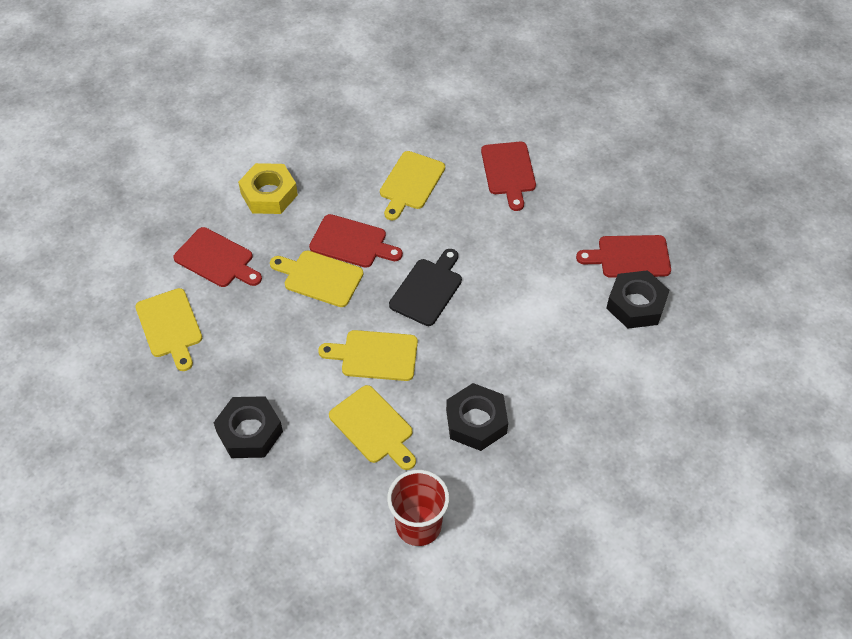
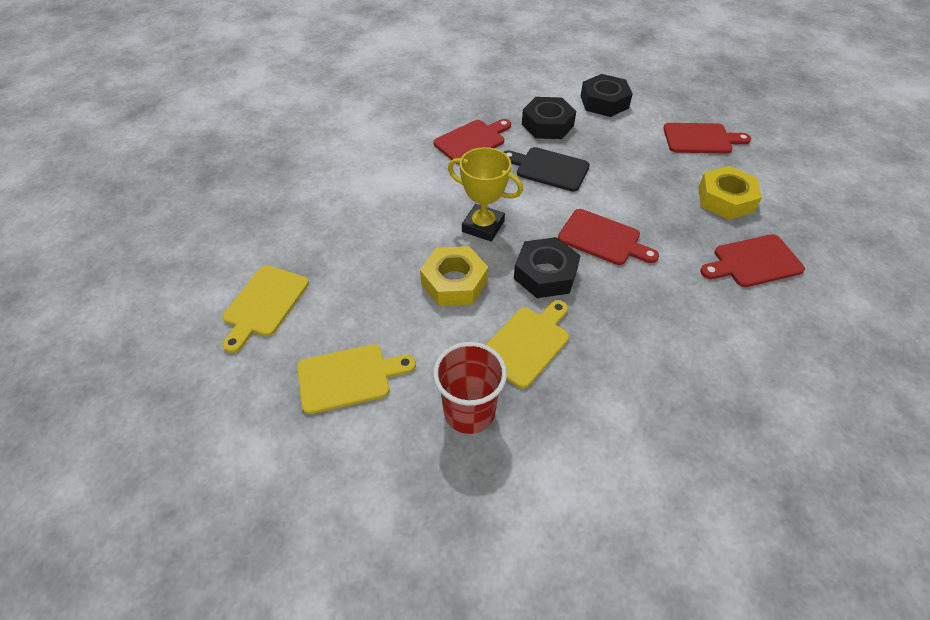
yellow cutting board: 5 -> 3
yellow nut: 1 -> 2
yellow trophy: 0 -> 1

